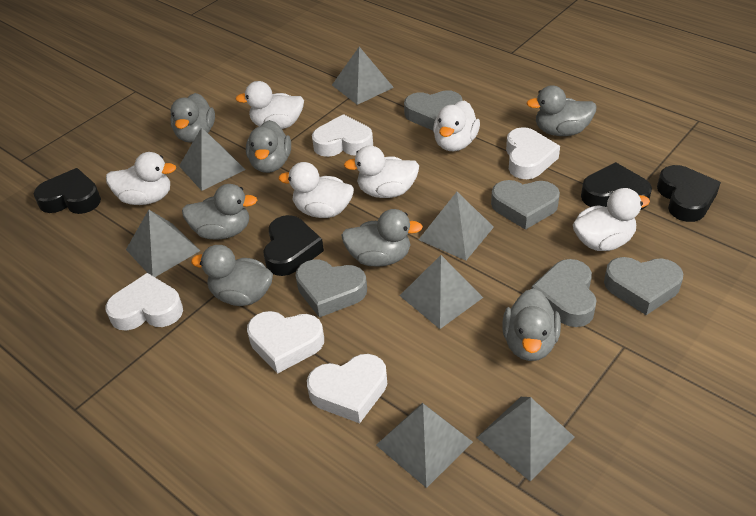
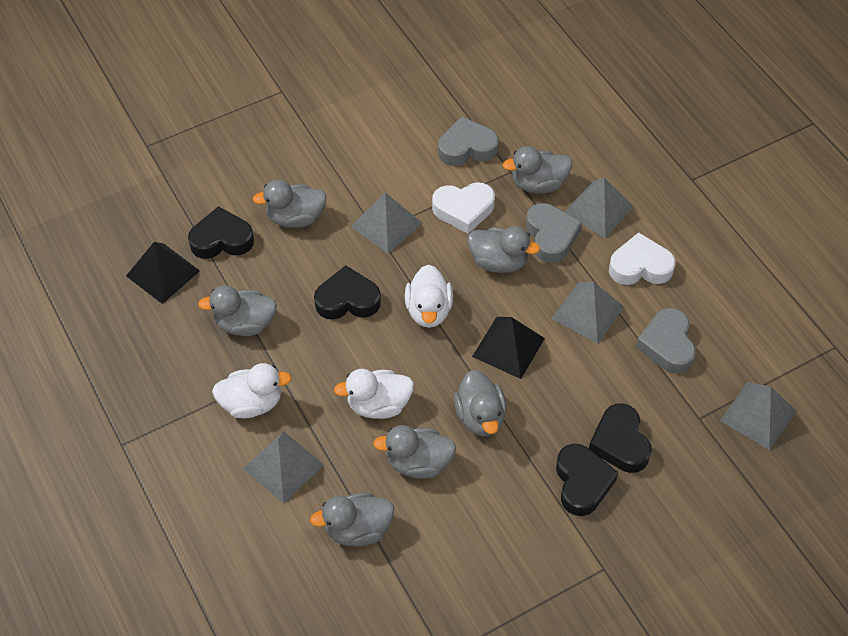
black pyramid: 0 -> 2
grey heart: 5 -> 3
grey pyramid: 7 -> 5
white duck: 6 -> 3
white heart: 5 -> 2

